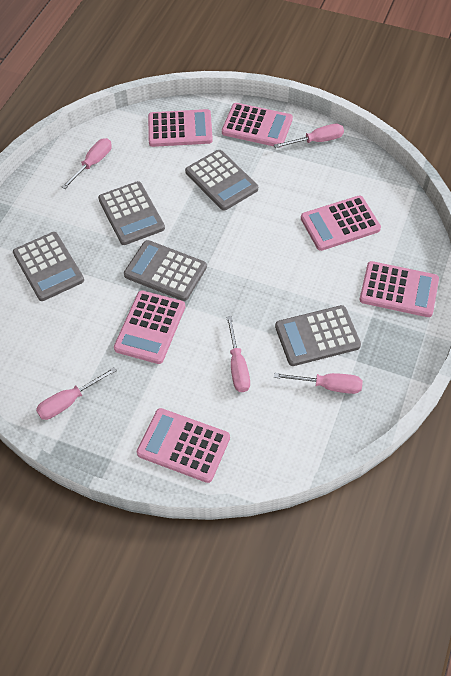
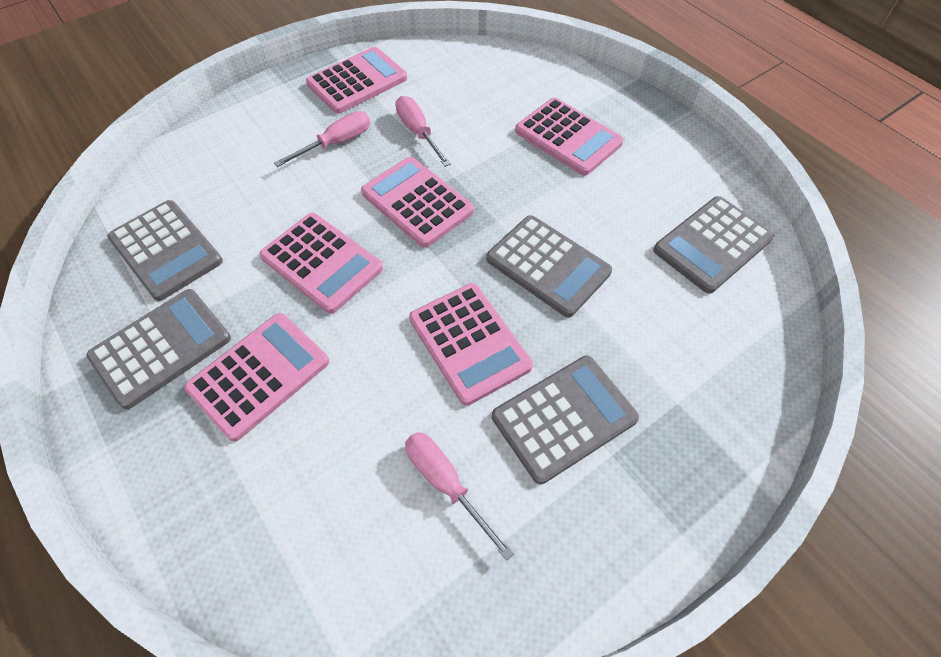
pink screwdriver: 5 -> 3

